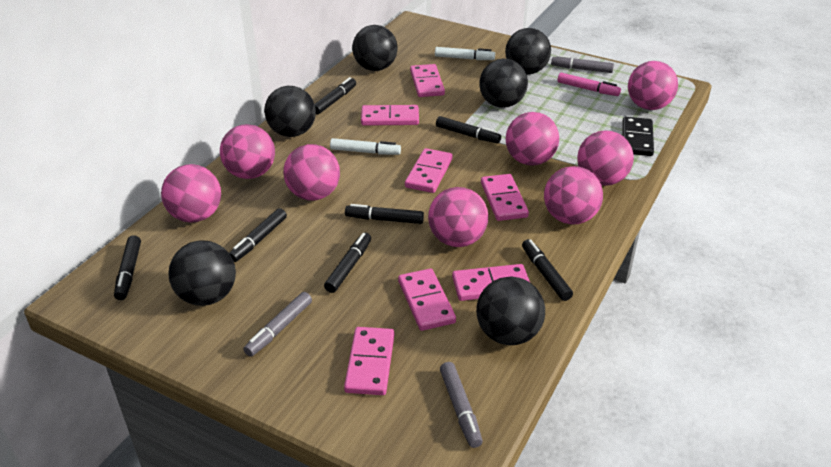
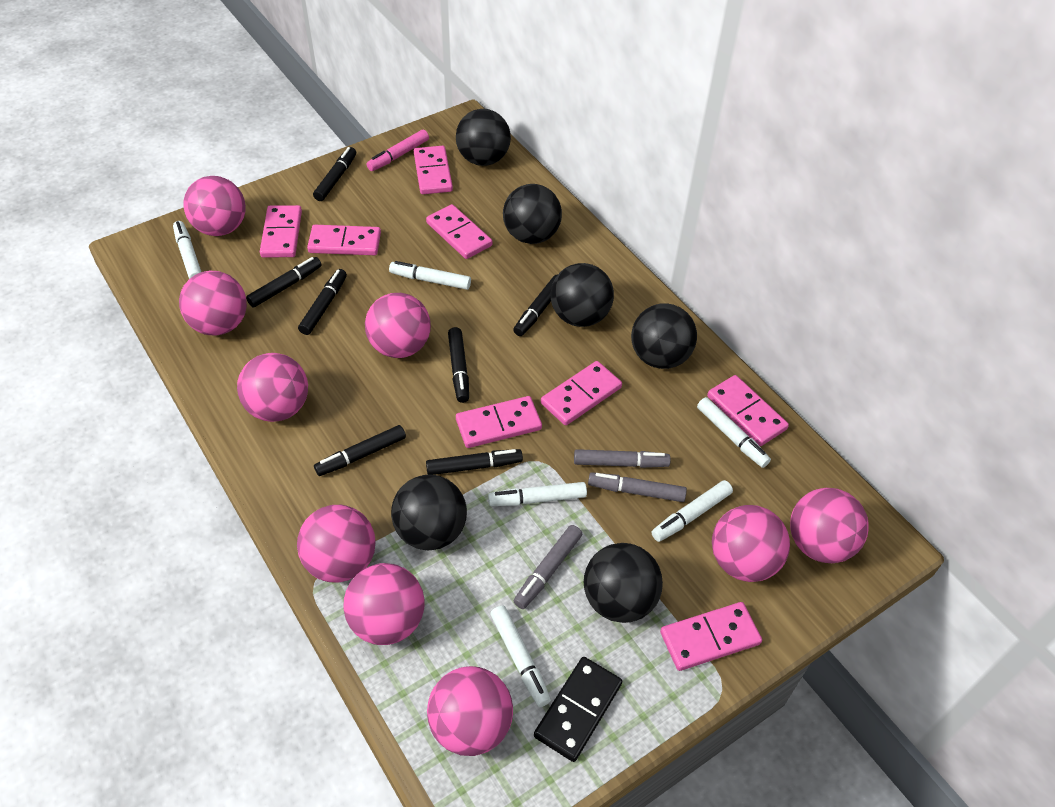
pink ball: 8 -> 9
pink domino: 7 -> 8
white marker: 2 -> 6

